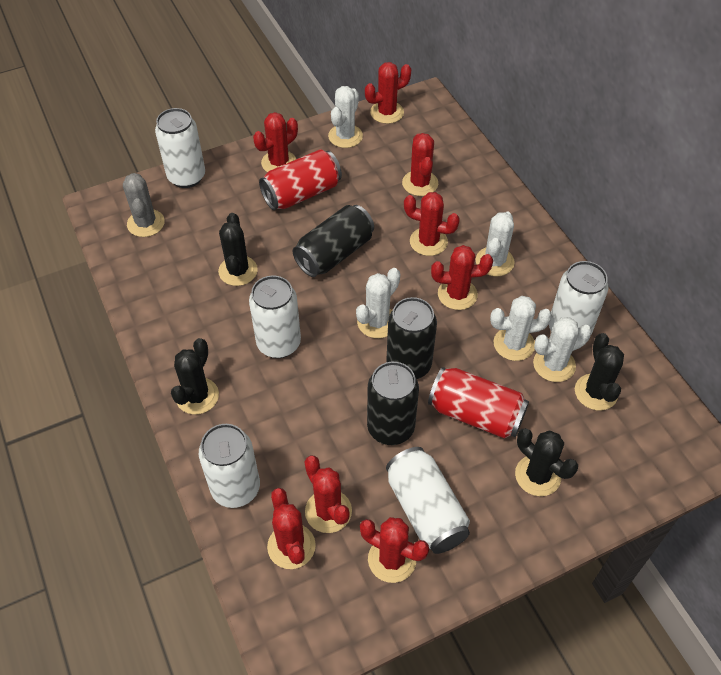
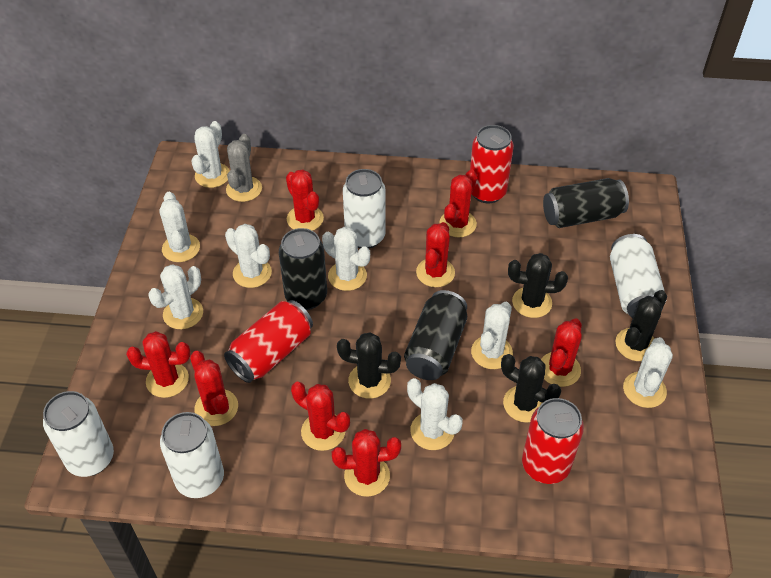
red can: 2 -> 3
white cactus: 5 -> 8
white can: 5 -> 4

